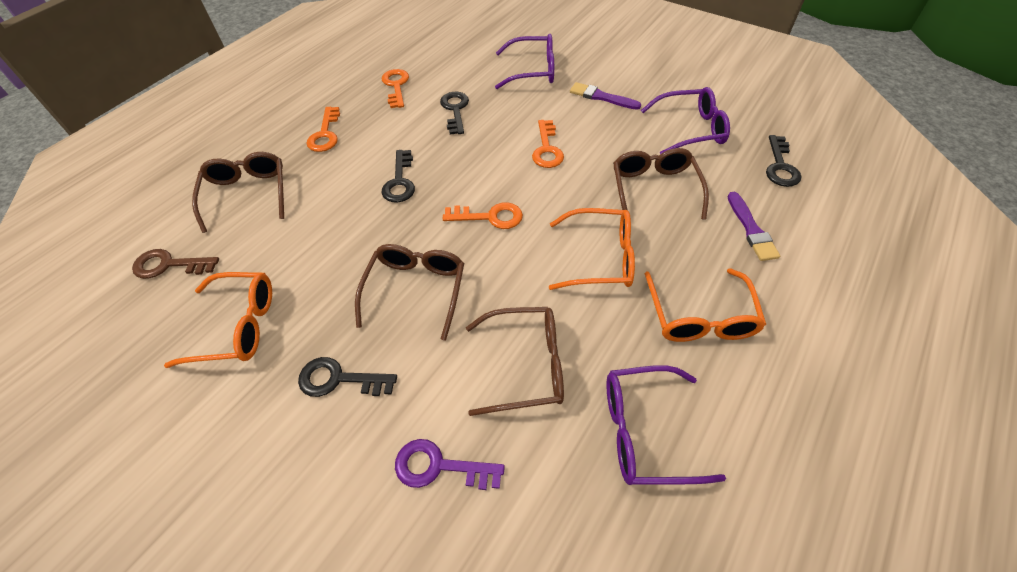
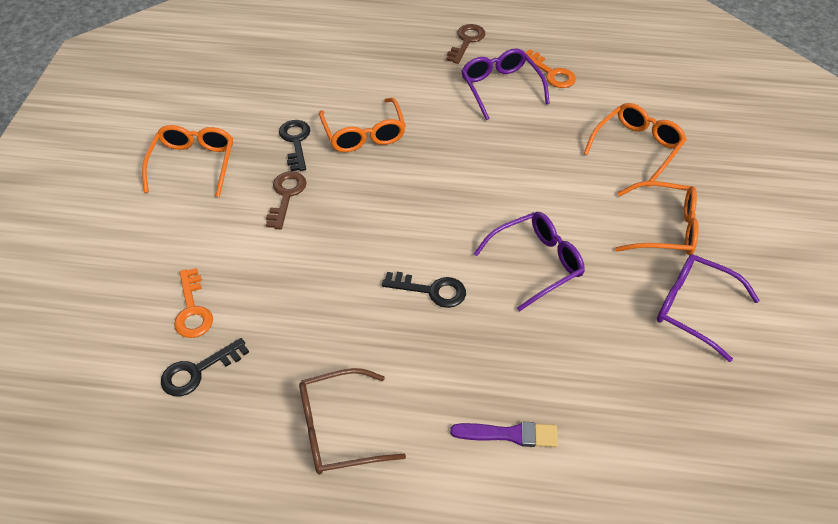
black key: 4 -> 3
brown glasses: 4 -> 1
brown key: 1 -> 2
orange glasses: 3 -> 4
orange key: 4 -> 2
purple brush: 2 -> 1
purple key: 1 -> 0

